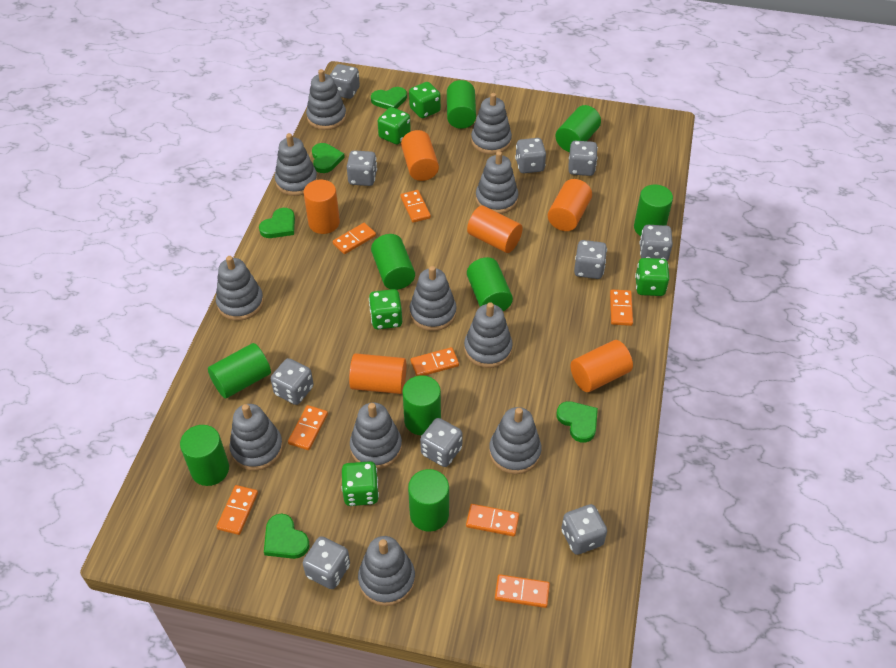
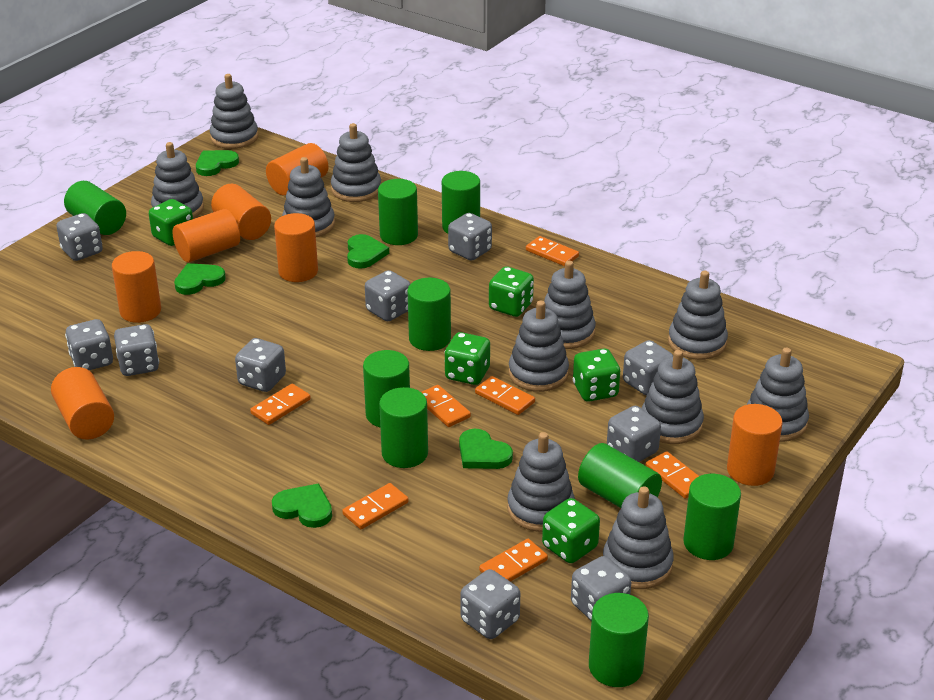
orange cylinder: 6 -> 7
orange domino: 8 -> 7

